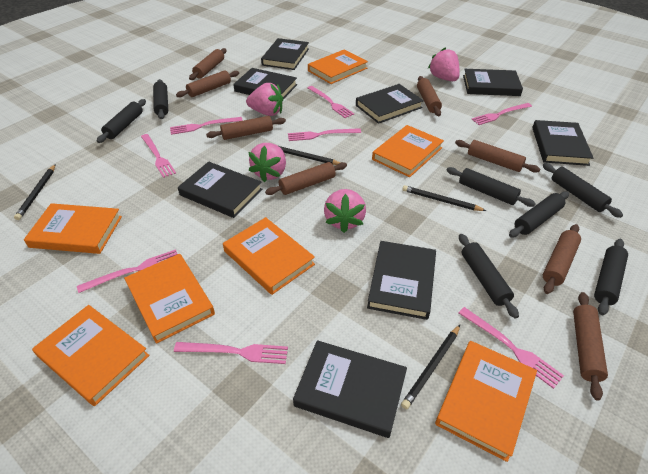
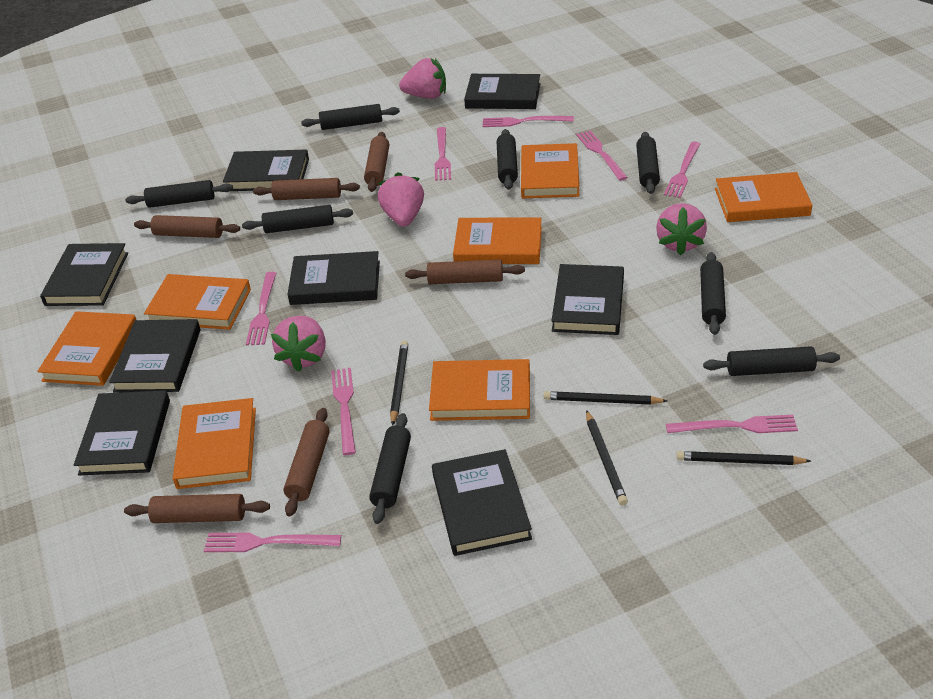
black rolling pin: 7 -> 8
brown rolling pin: 8 -> 6

